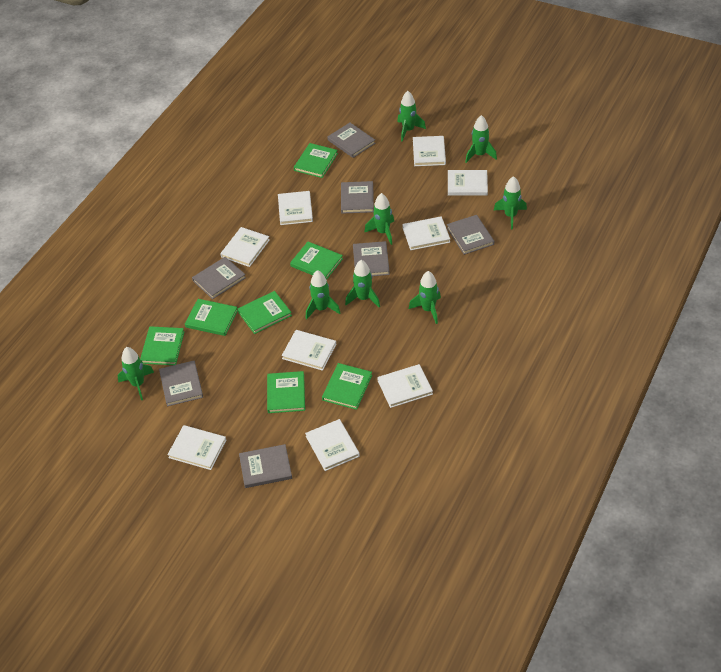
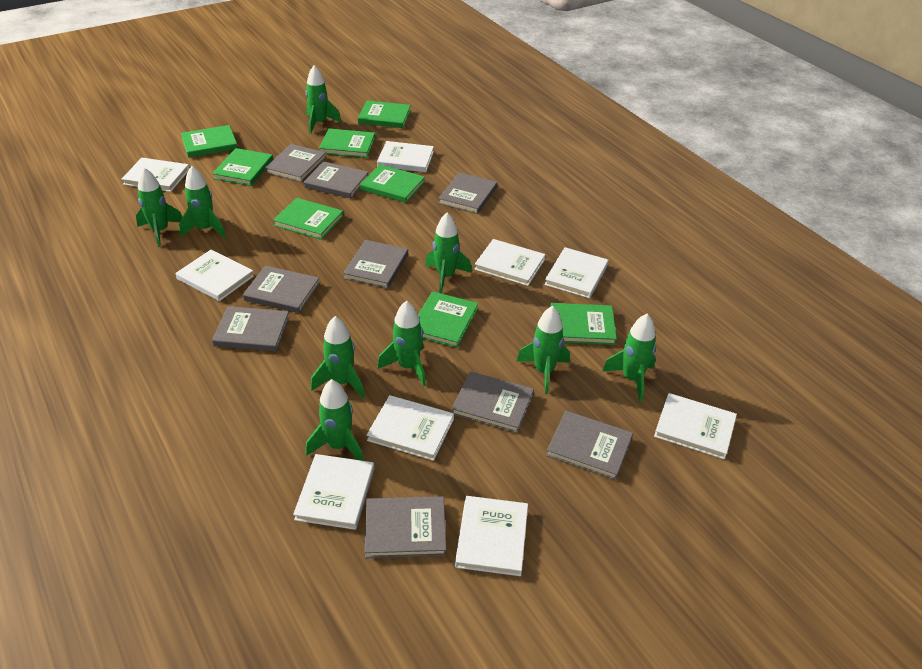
green book: 7 -> 8
green rocket: 8 -> 9
grey book: 7 -> 9

